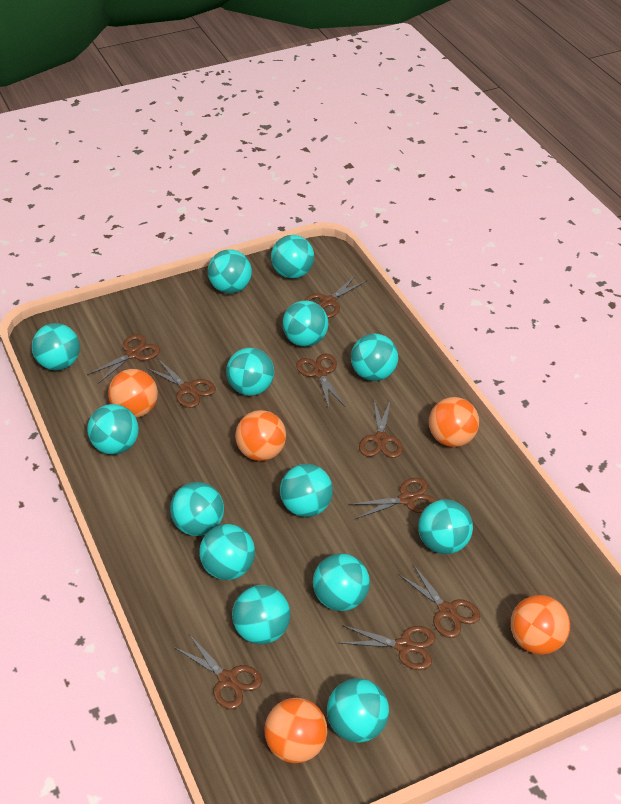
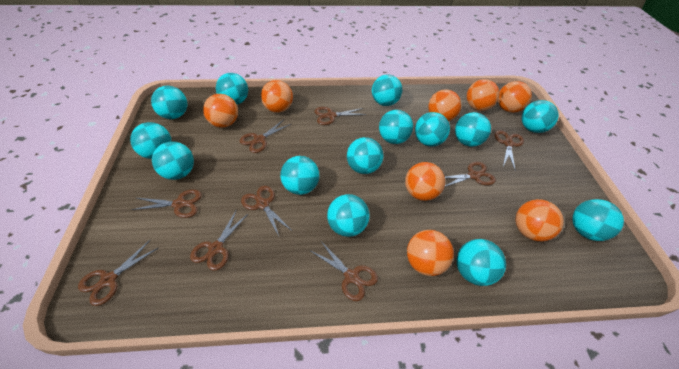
orange ball: 5 -> 8

